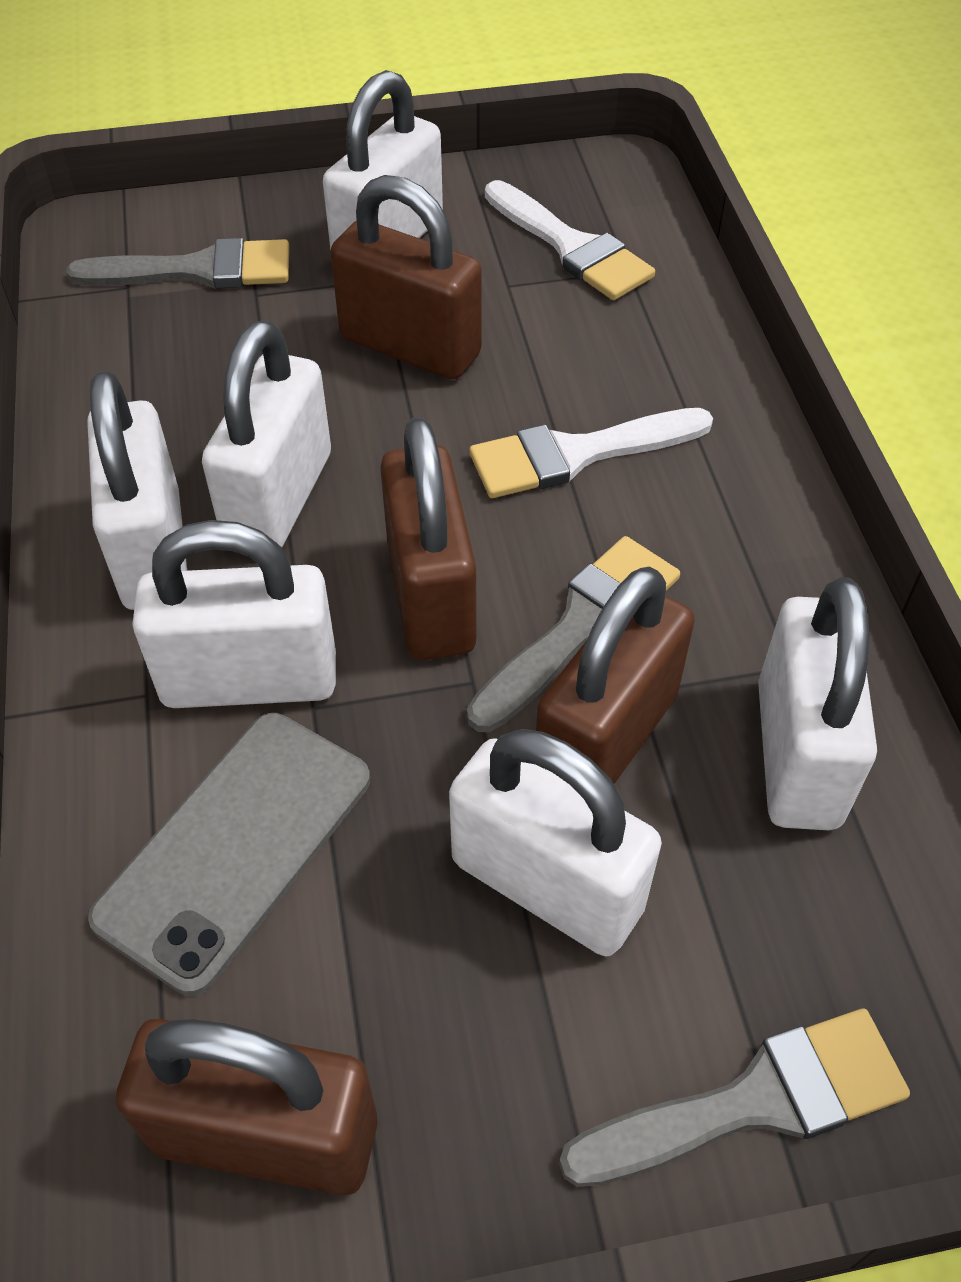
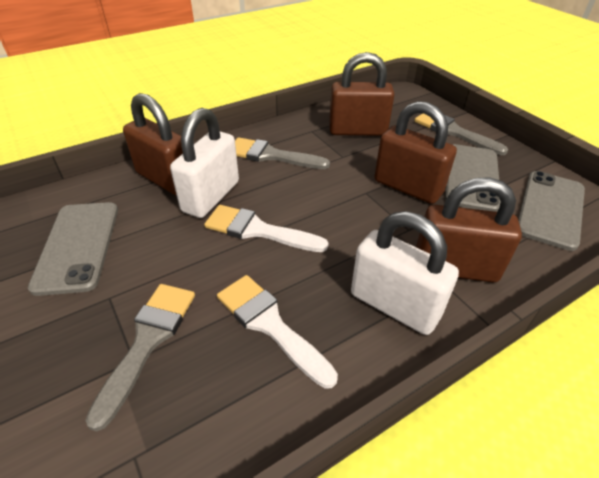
grey phone: 1 -> 3
white padlock: 6 -> 2

